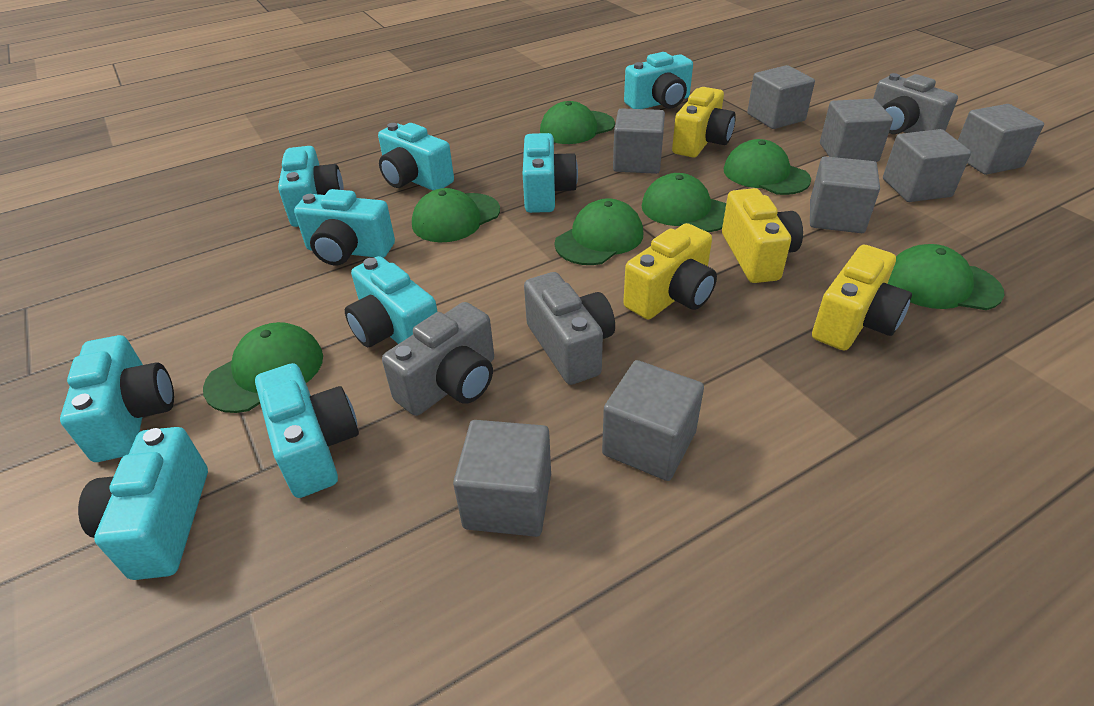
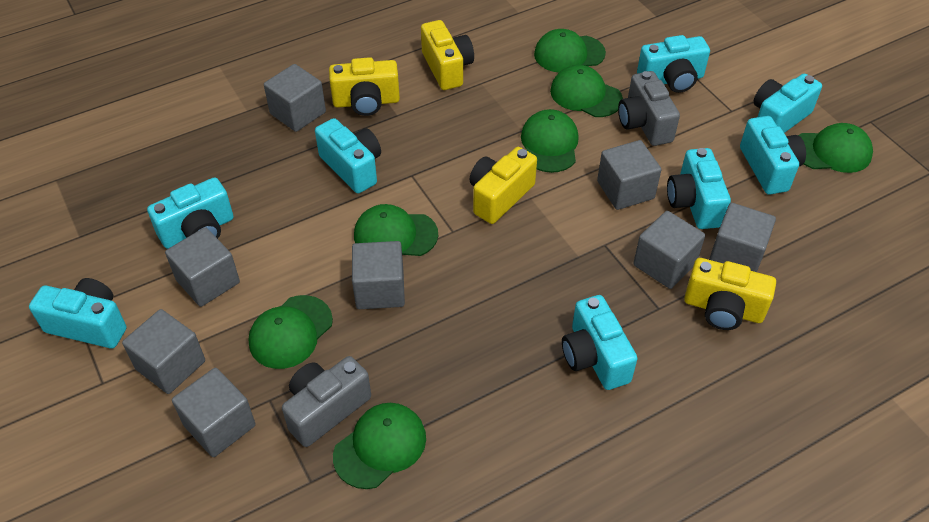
grey camera: 3 -> 2
turquoise camera: 9 -> 8

